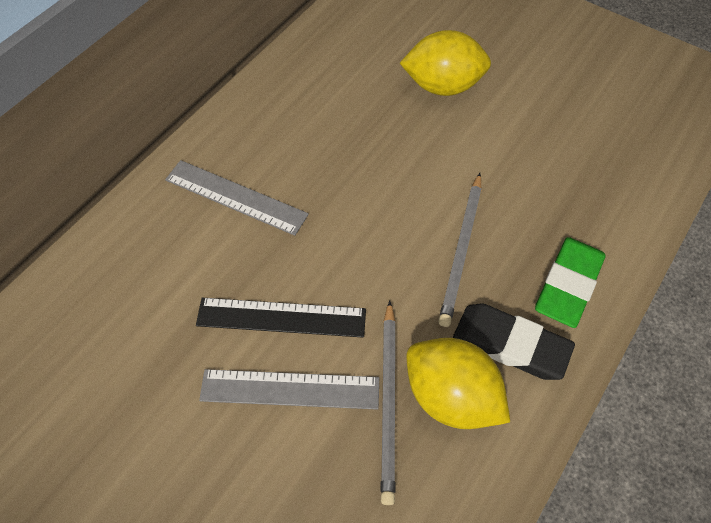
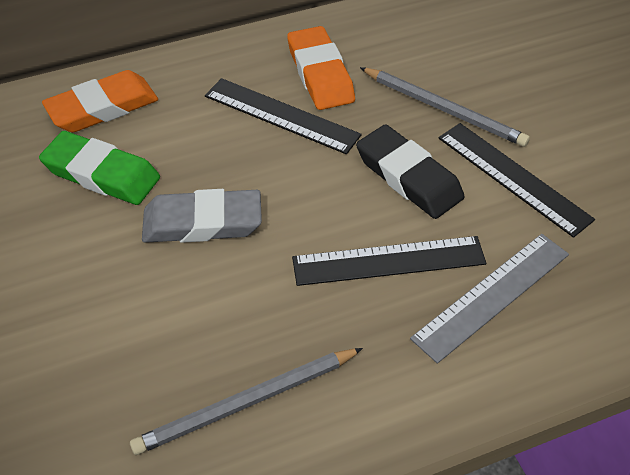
black ruler: 1 -> 3
grey eraser: 0 -> 1
grey ruler: 2 -> 1
orange eraser: 0 -> 2
yellow lemon: 2 -> 0

